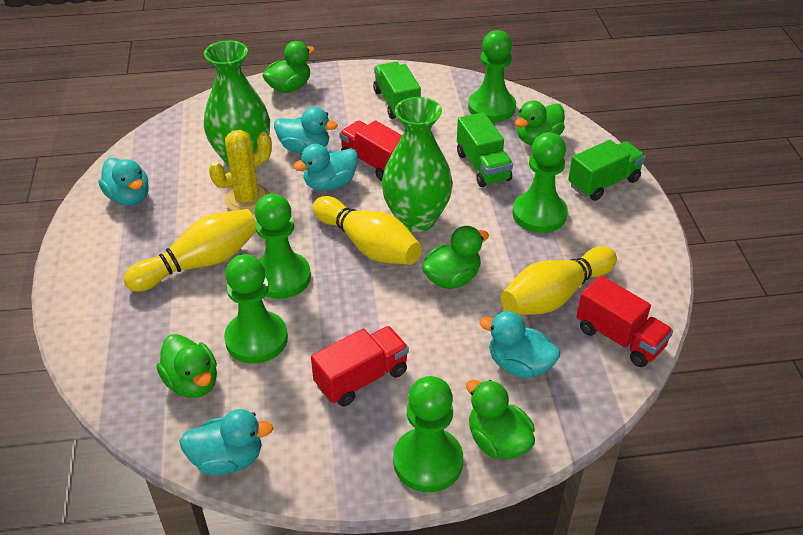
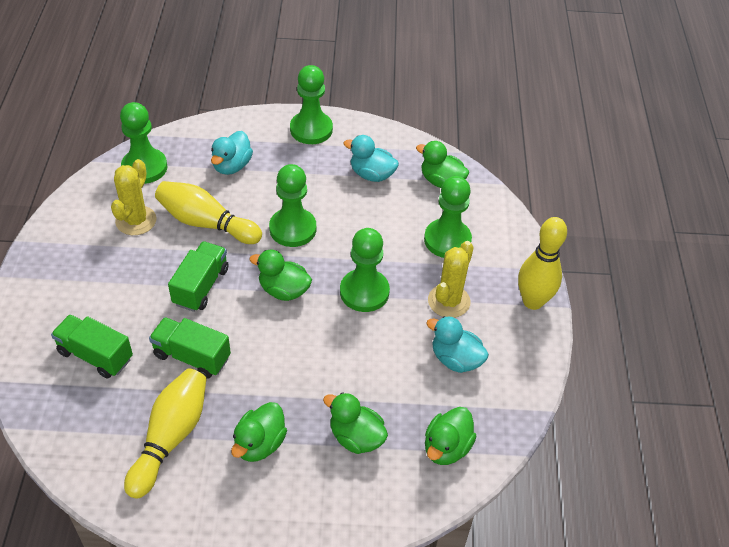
green vase: 2 -> 0
red truck: 3 -> 0
turquoise duck: 5 -> 3
yellow cactus: 1 -> 2

